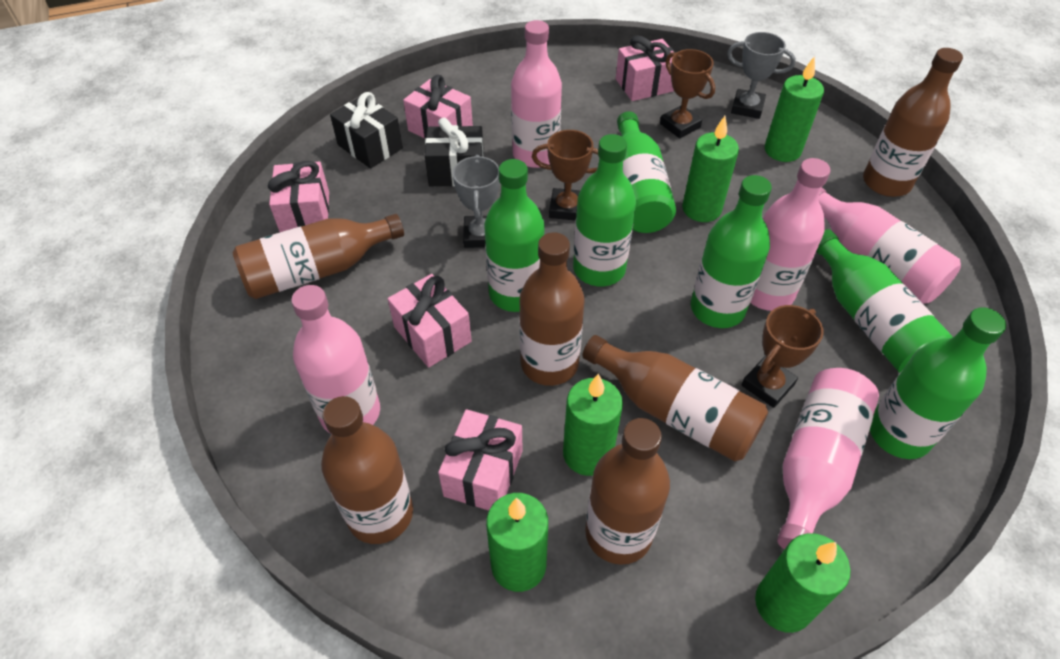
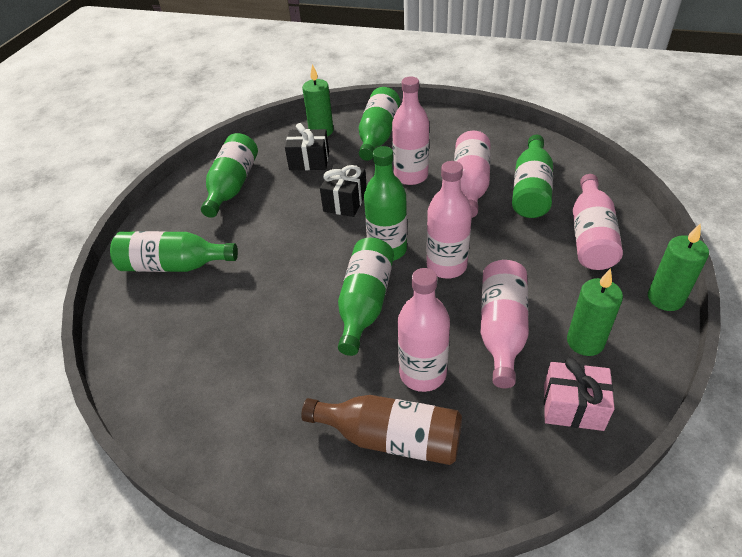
brown bottle: 6 -> 1
brown trophy: 3 -> 0
green candle: 5 -> 3
grey trophy: 2 -> 0
pink bottle: 5 -> 6
pink gift: 5 -> 1

